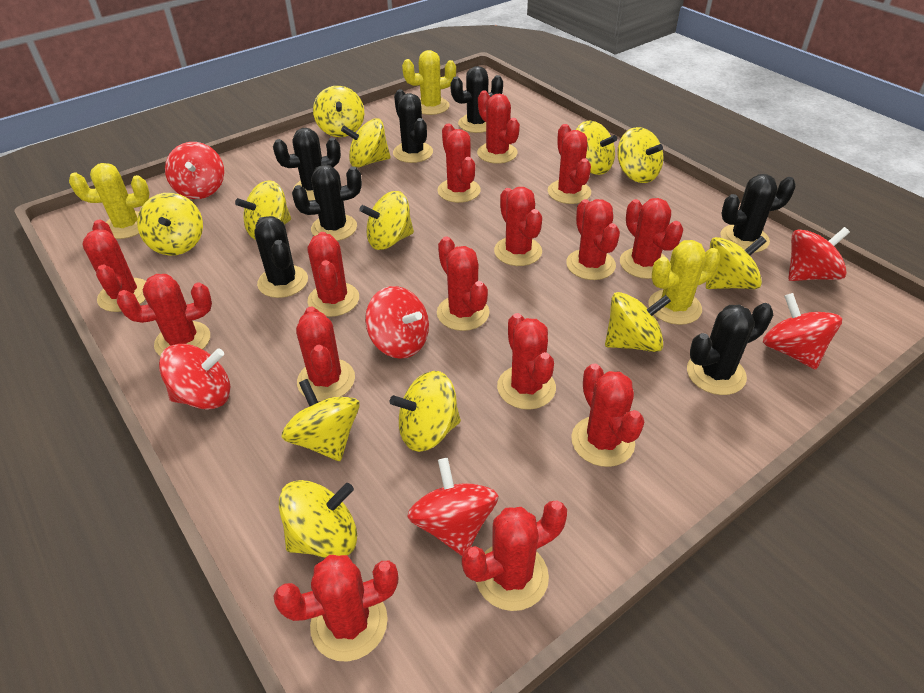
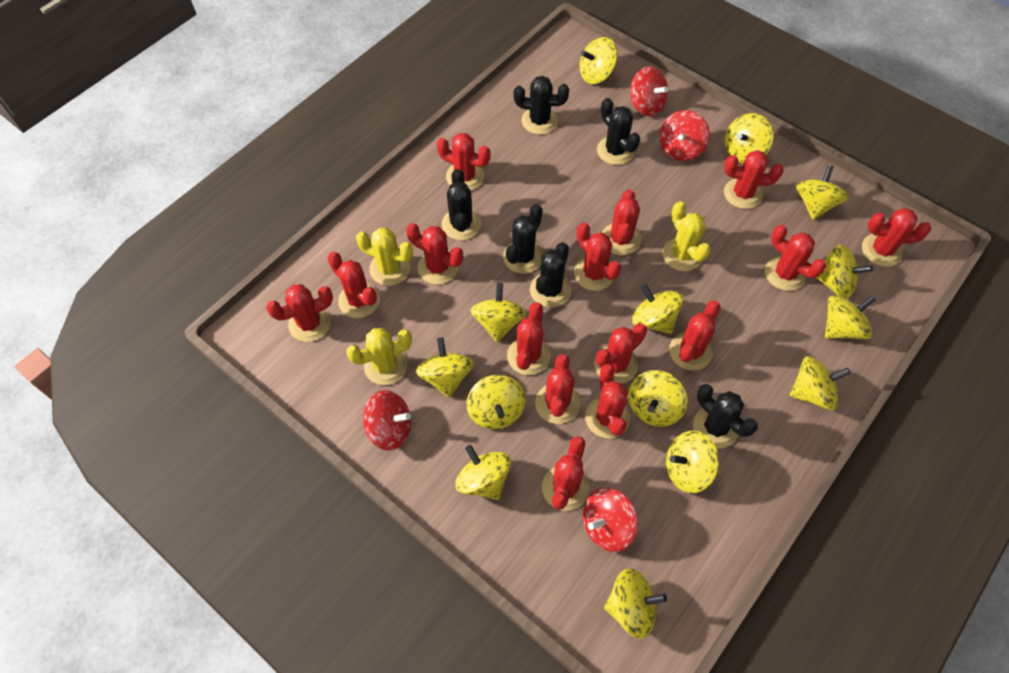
black cactus: 7 -> 6
red spinning top: 6 -> 4
yellow spinning top: 12 -> 14

